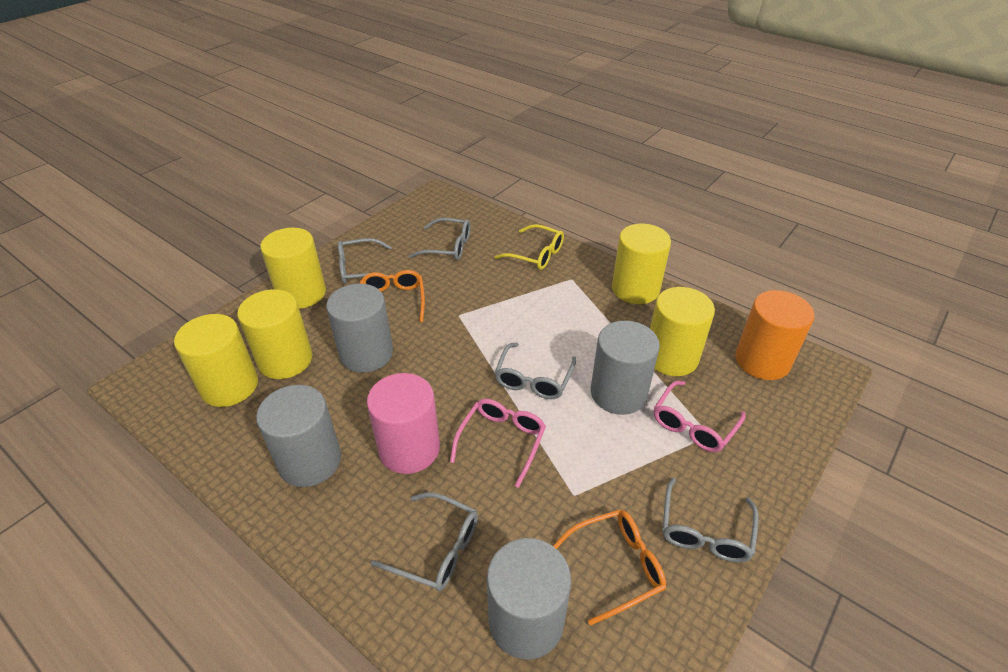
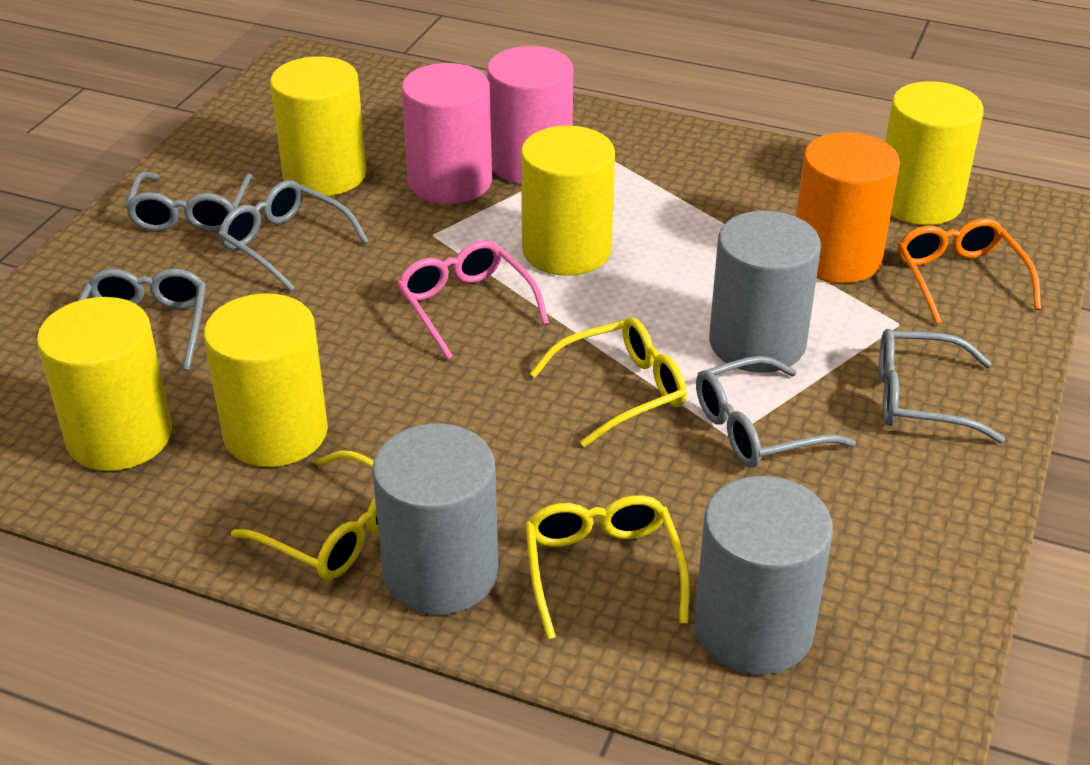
grey cylinder: 4 -> 3
orange glasses: 2 -> 1
pink cylinder: 1 -> 2
pink glasses: 2 -> 1
yellow glasses: 1 -> 3

